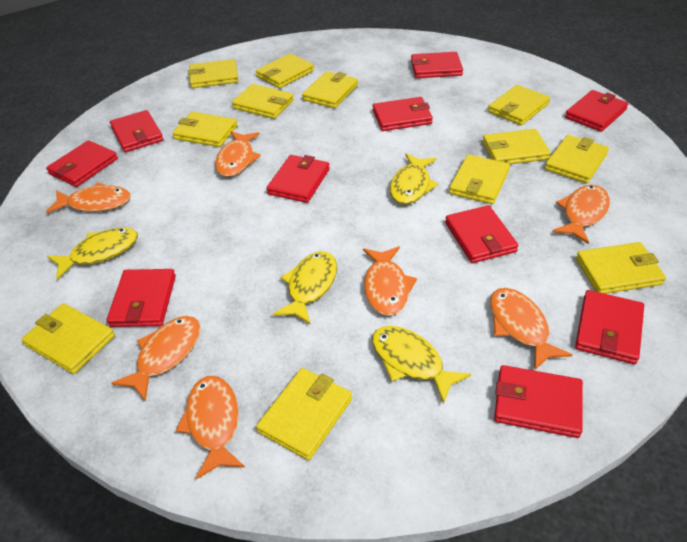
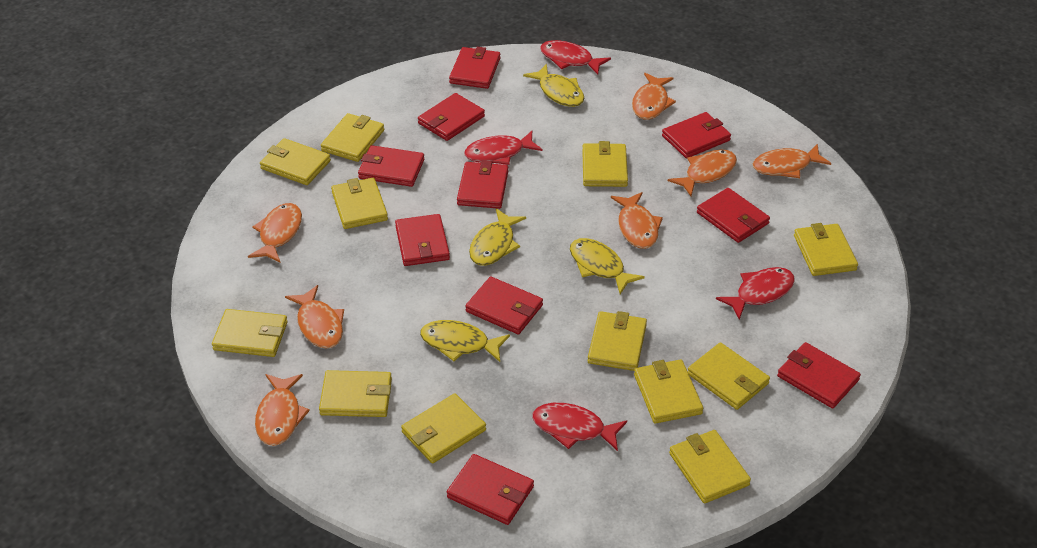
red fish: 0 -> 4

